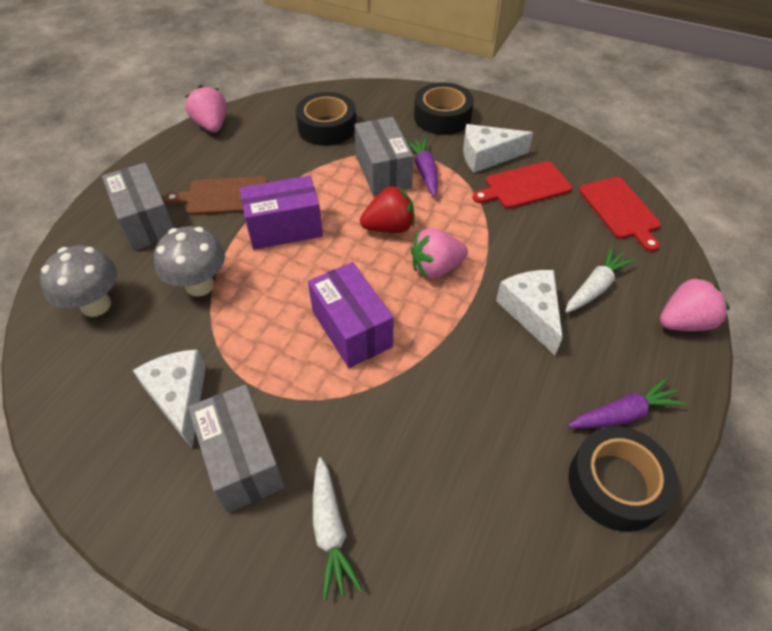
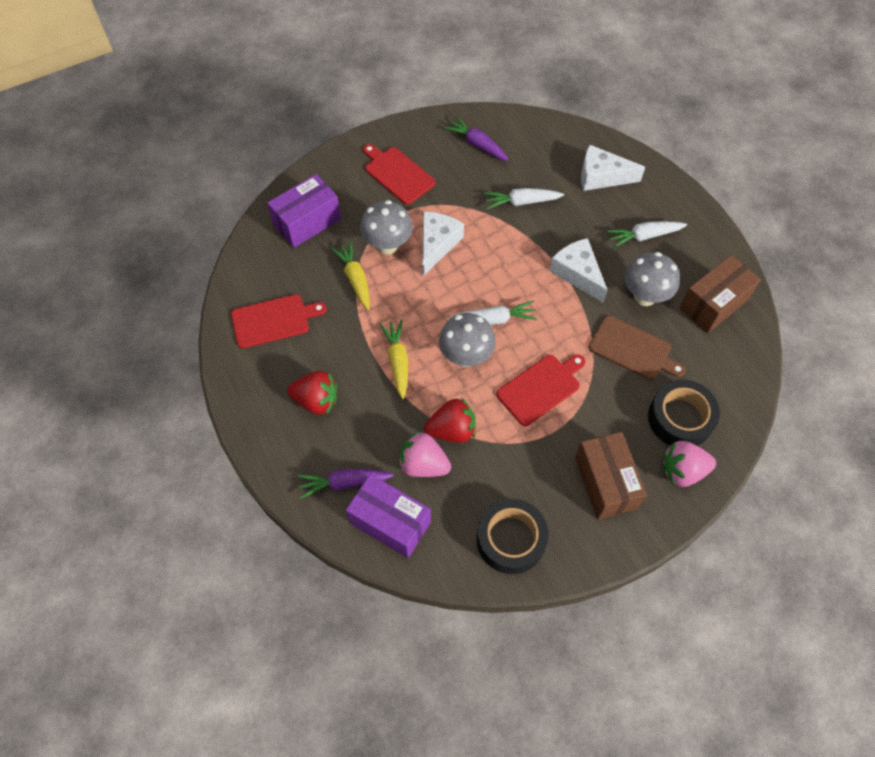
black tape: 3 -> 2
brown box: 0 -> 2
grey box: 3 -> 0
grey mushroom: 2 -> 3
pink strawberry: 3 -> 2
red cutting board: 2 -> 3
red strawberry: 1 -> 2
white carrot: 2 -> 3
yellow carrot: 0 -> 2

